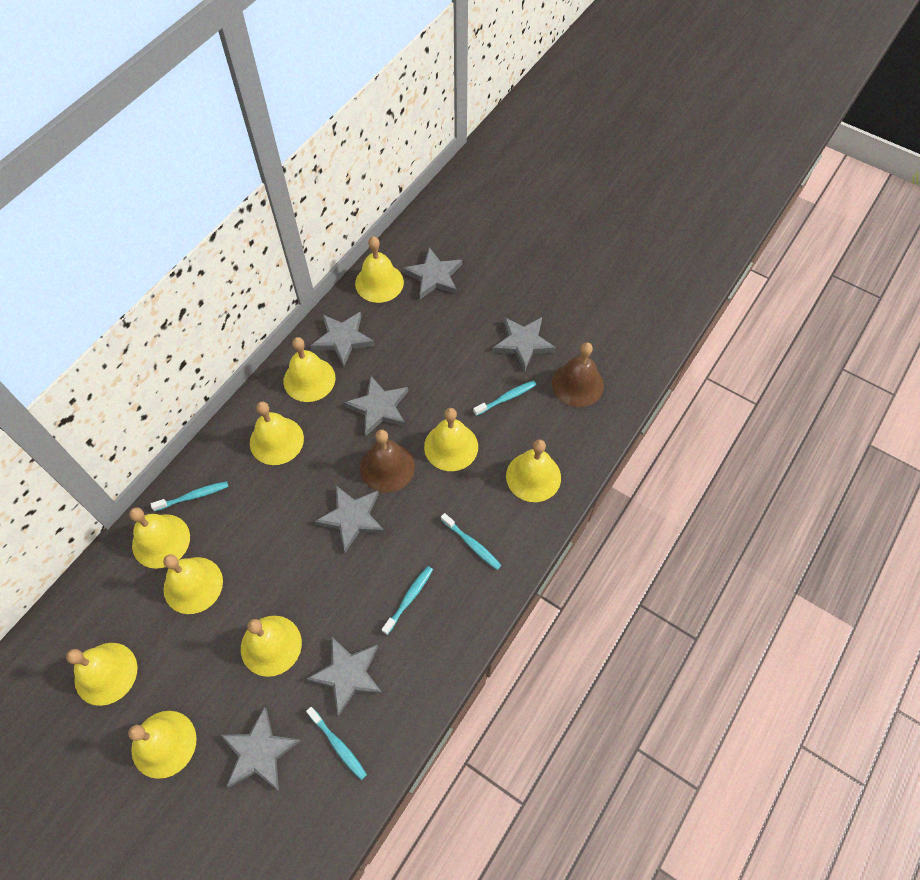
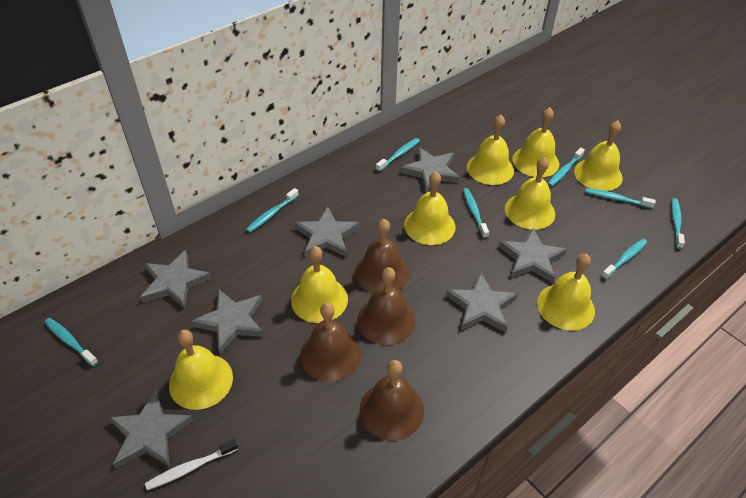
brown bell: 2 -> 4
turquoise toothbrush: 5 -> 8
white toothbrush: 0 -> 1
yellow bell: 10 -> 8

